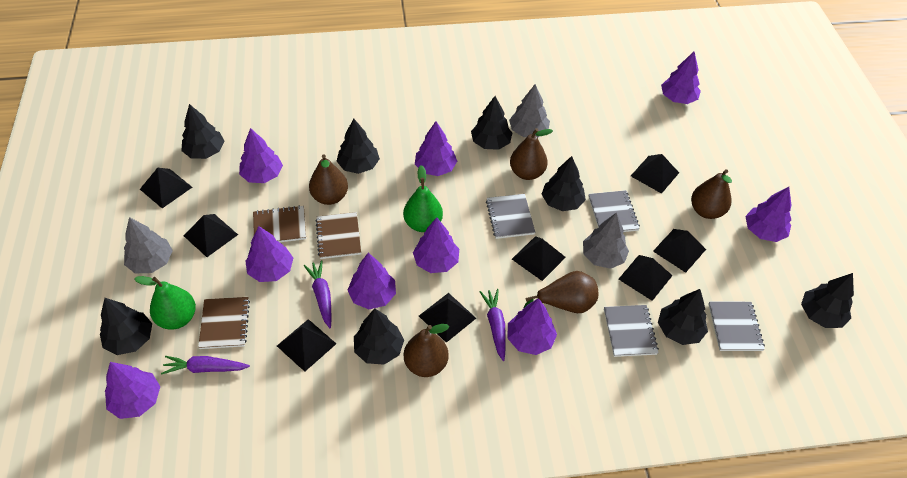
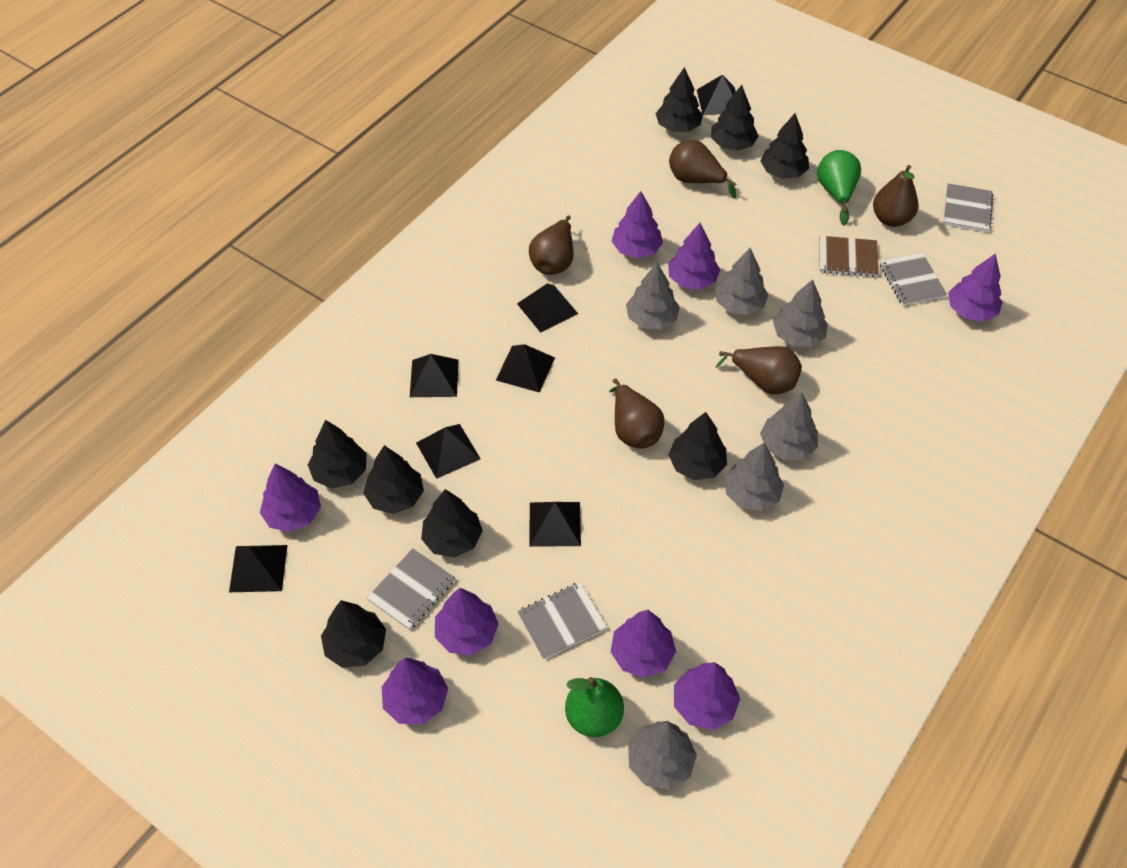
black pyramid: 8 -> 7
brown notebook: 3 -> 1
grey tree: 3 -> 6
purple carrot: 3 -> 0
purple tree: 9 -> 8

